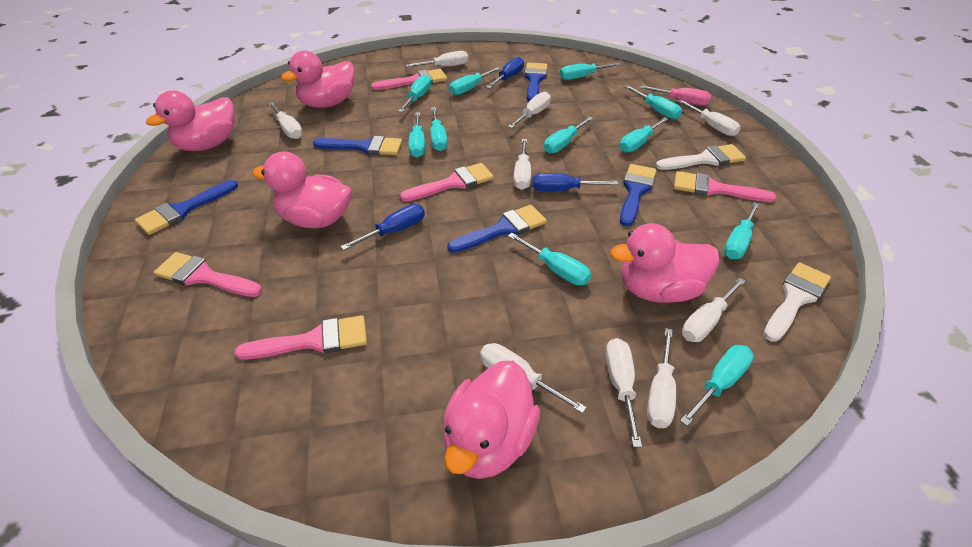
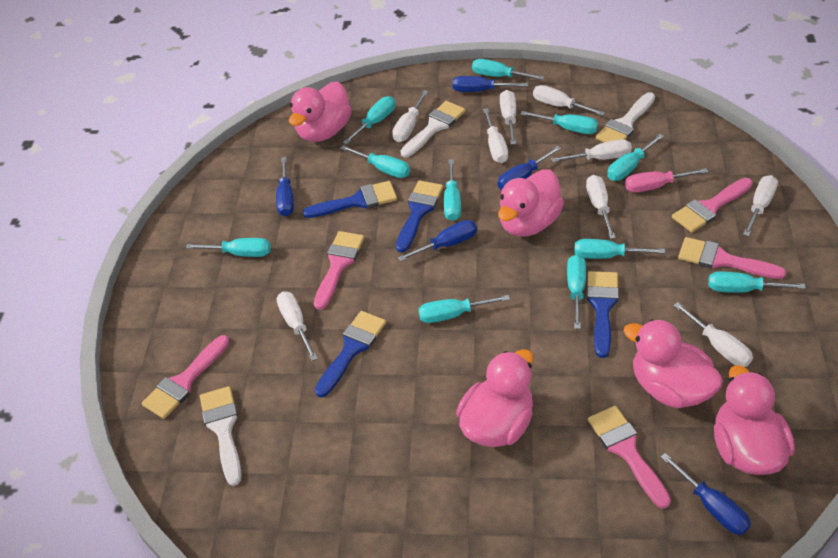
blue brush: 5 -> 4
blue screwdriver: 3 -> 5
white brush: 2 -> 3

